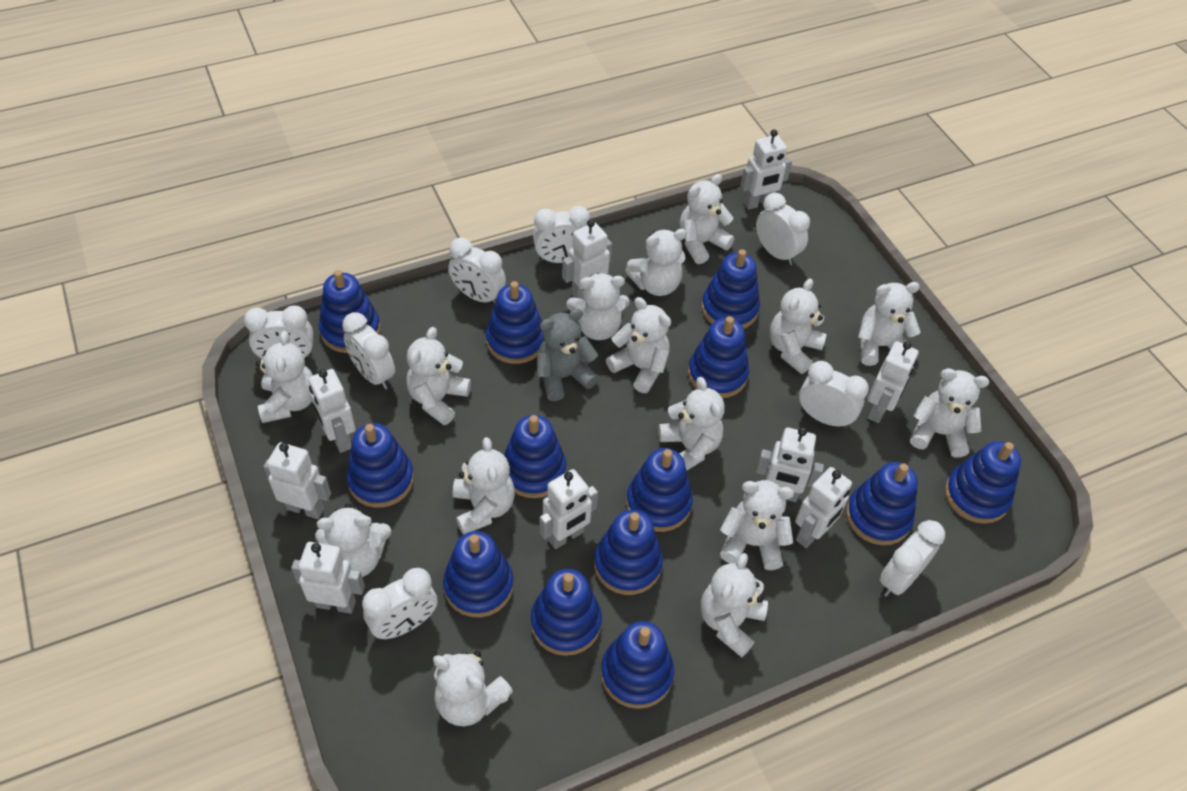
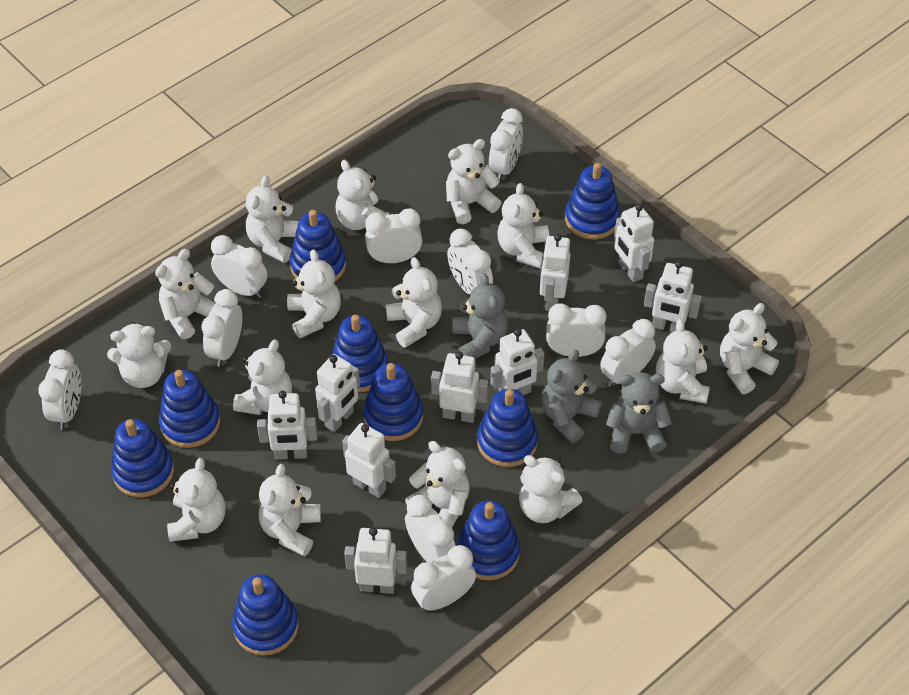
blue stacking toy: 13 -> 9
grey teddy bear: 1 -> 3
white clock: 8 -> 10

